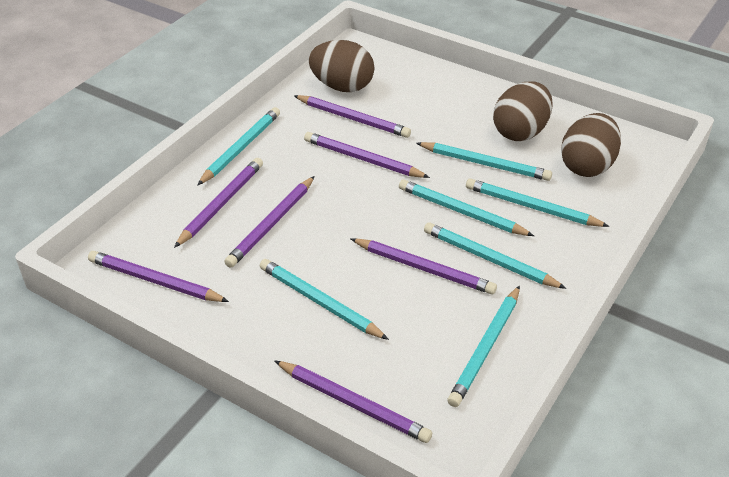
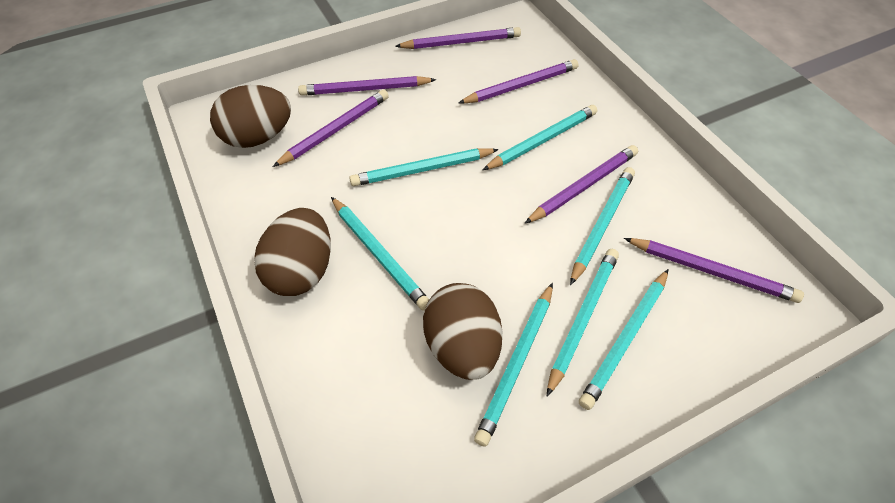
purple pencil: 7 -> 6

